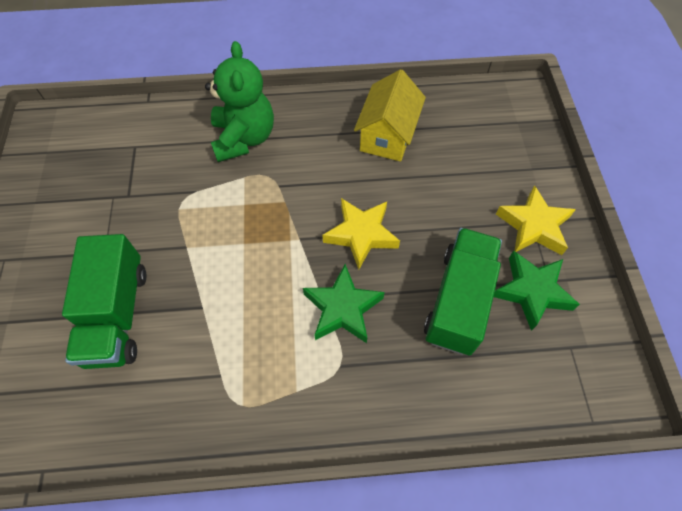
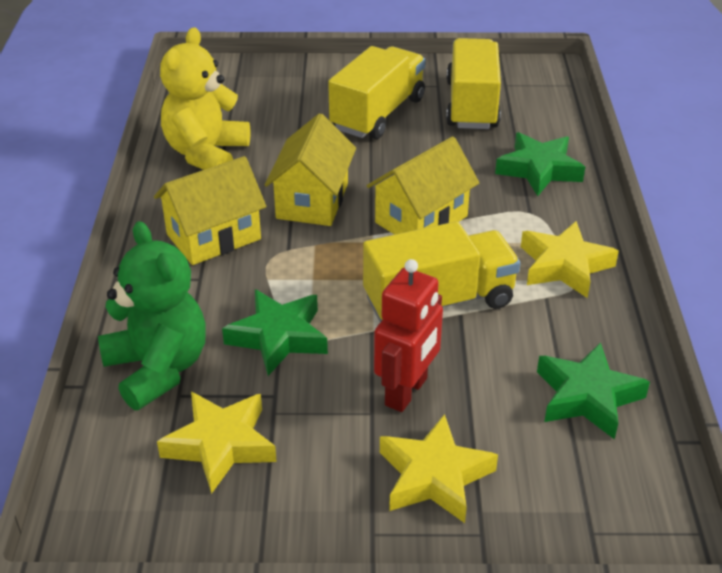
green star: 2 -> 3
green truck: 2 -> 0
red robot: 0 -> 1
yellow house: 1 -> 3
yellow star: 2 -> 3
yellow teddy bear: 0 -> 1
yellow truck: 0 -> 3

